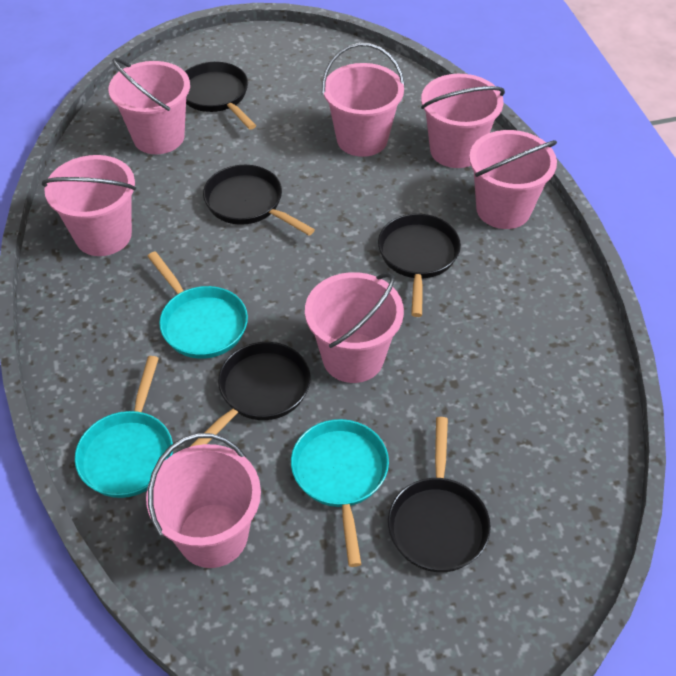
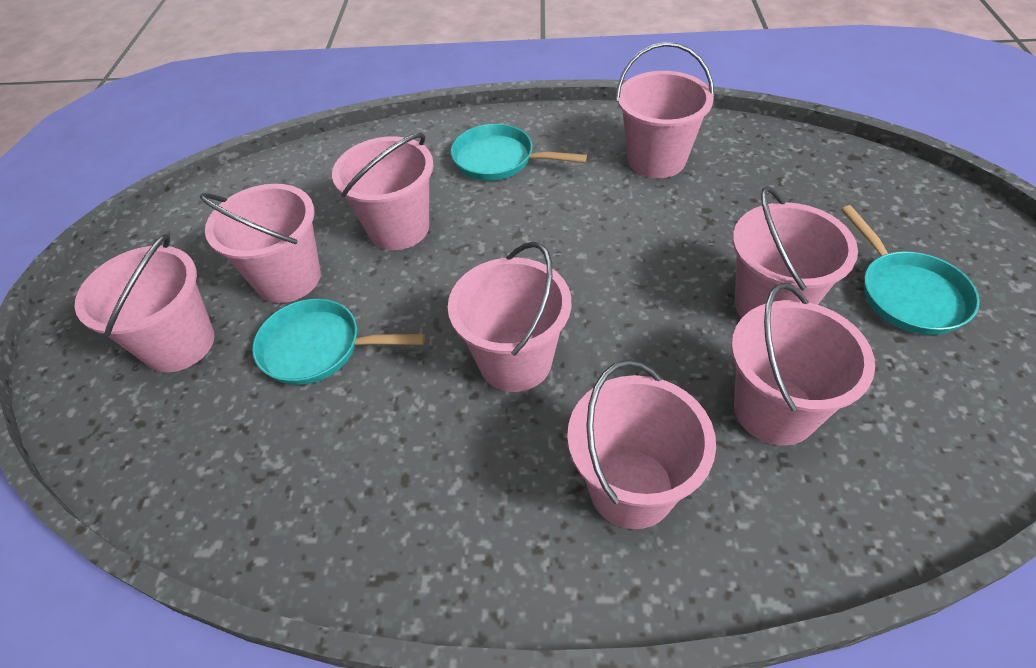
black pan: 5 -> 0
pink bucket: 7 -> 8

